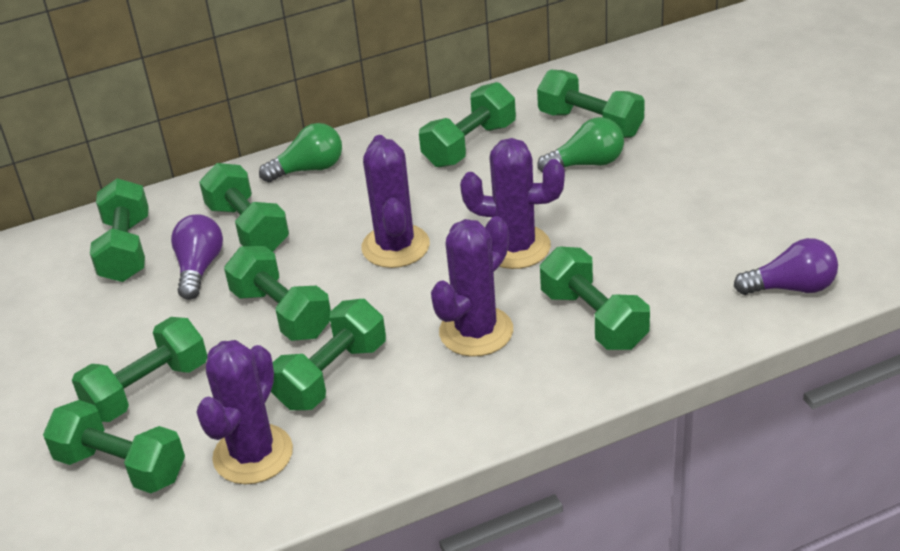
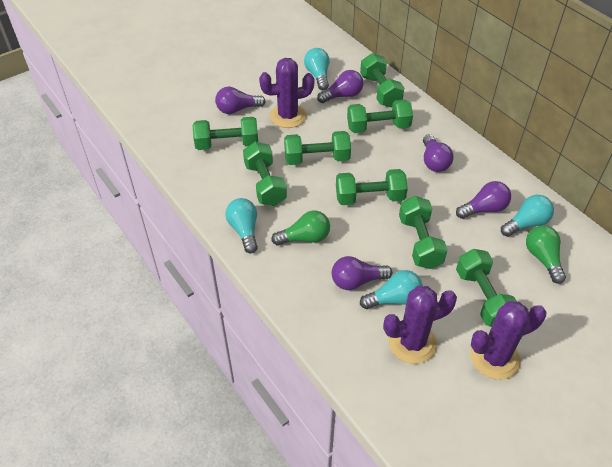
green dumbbell: 9 -> 8
purple cactus: 4 -> 3
purple light bulb: 2 -> 5
turquoise light bulb: 0 -> 4

